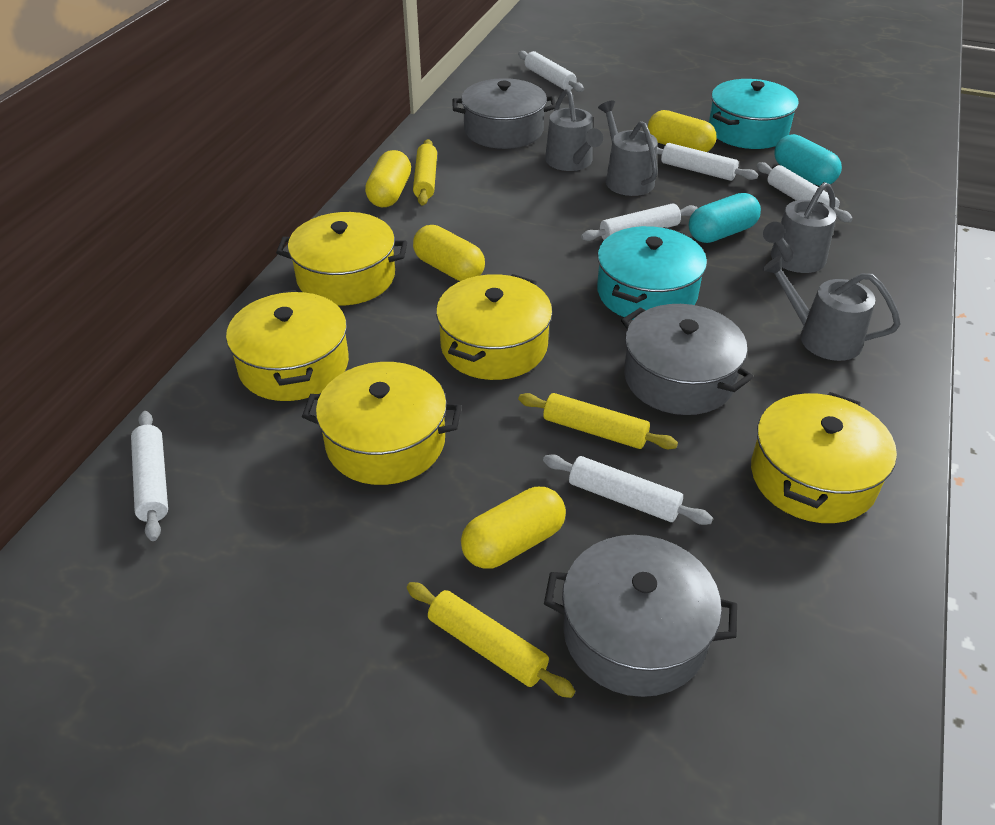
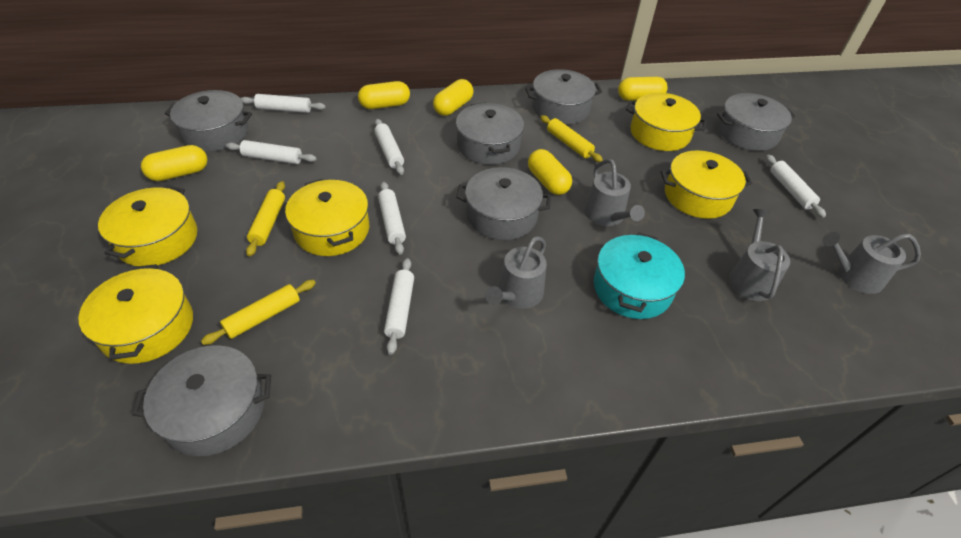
grey pot: 3 -> 6
turquoise capsule: 2 -> 0
turquoise pot: 2 -> 1
yellow capsule: 4 -> 5

